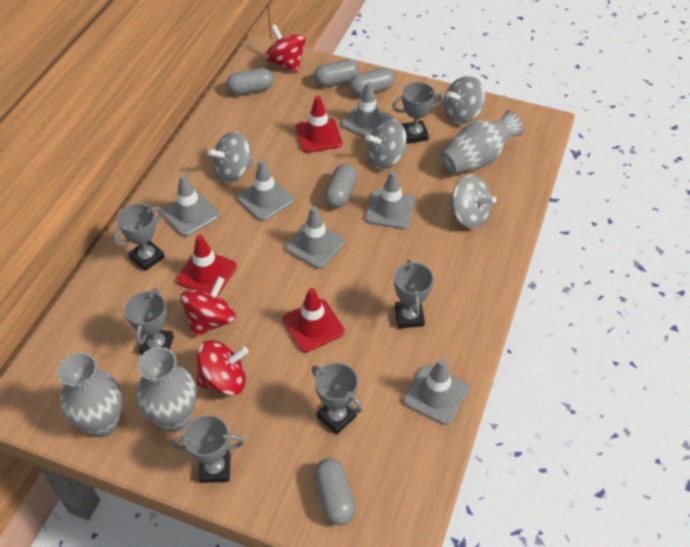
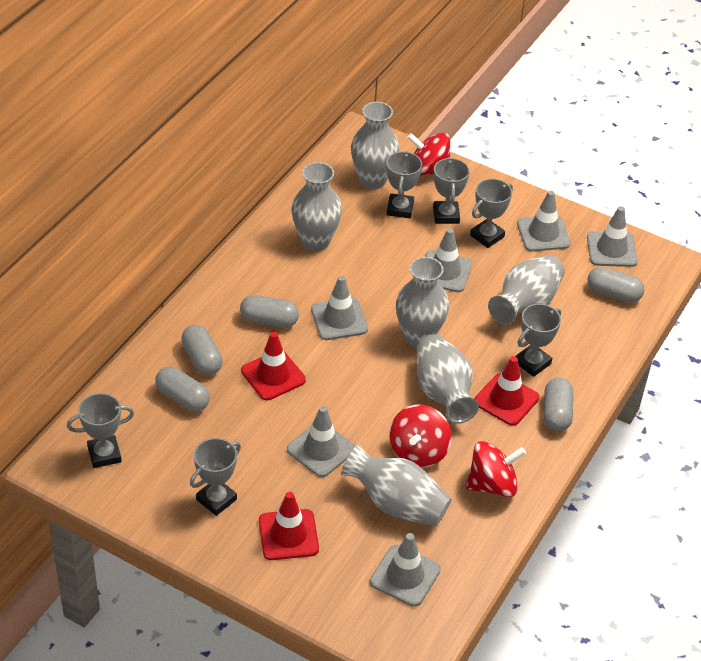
grey spinning top: 4 -> 0
grey vase: 3 -> 6

